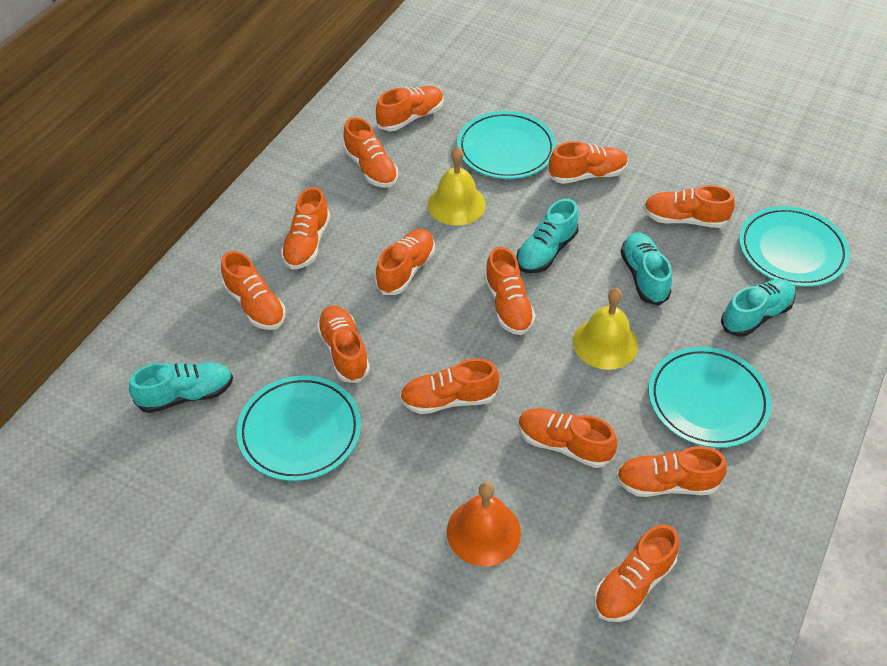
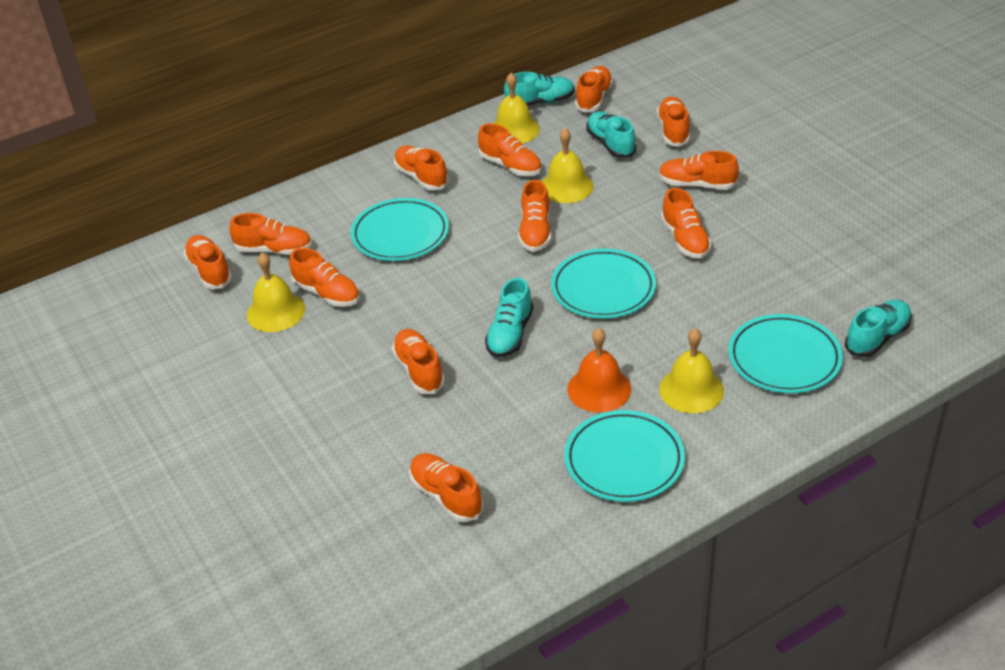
orange shoe: 13 -> 12
yellow bell: 2 -> 4

